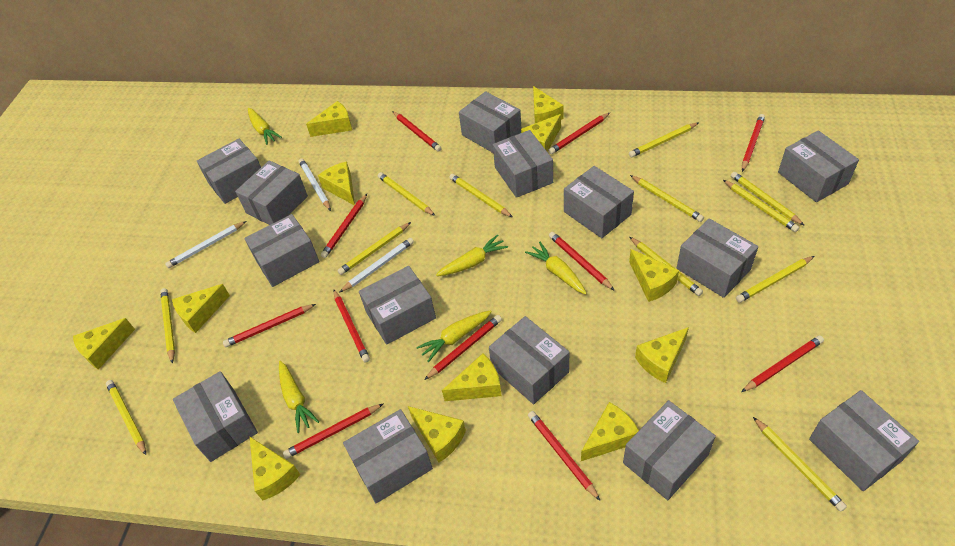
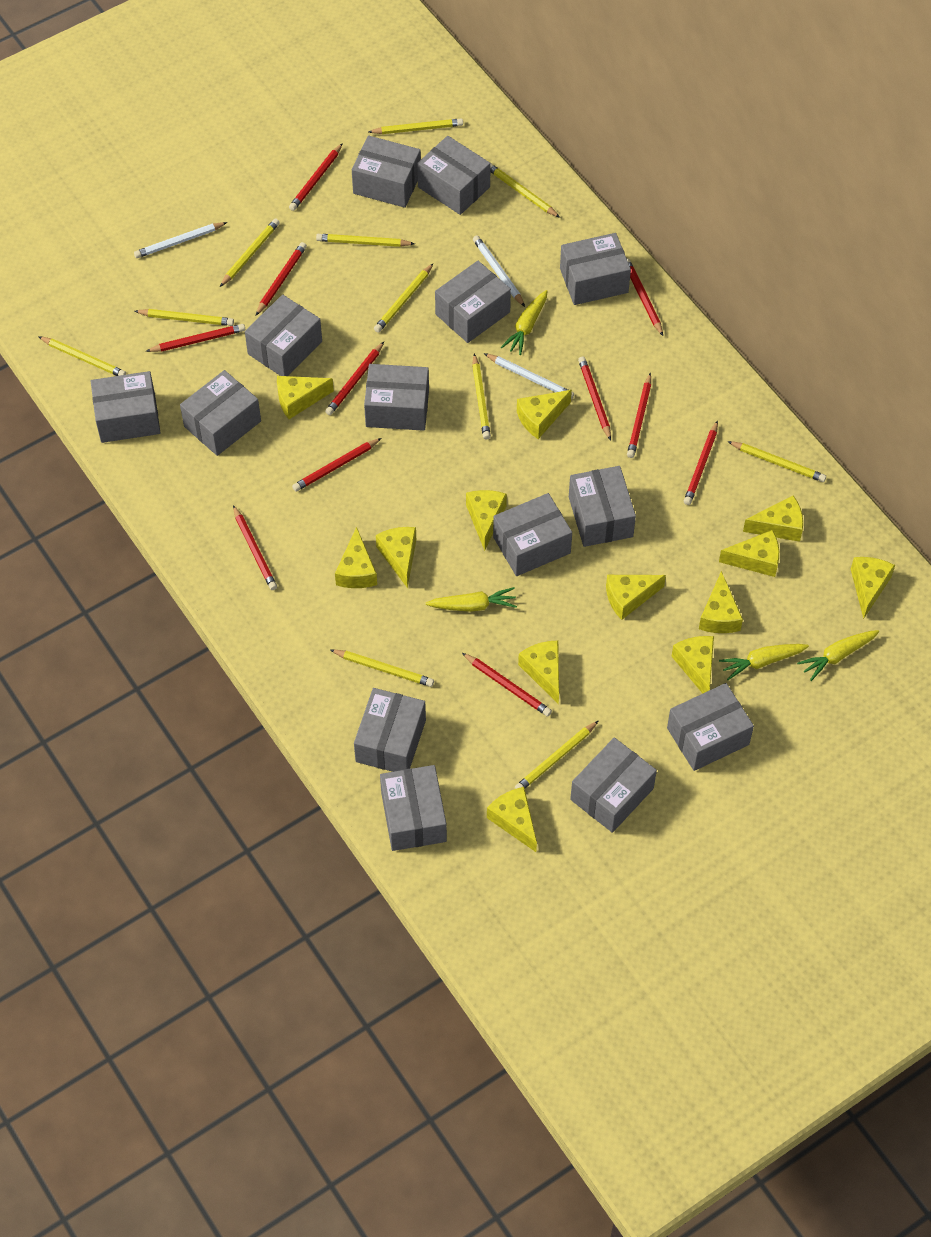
yellow carrot: 5 -> 4
yellow cheese: 12 -> 13
yellow pencil: 12 -> 11

